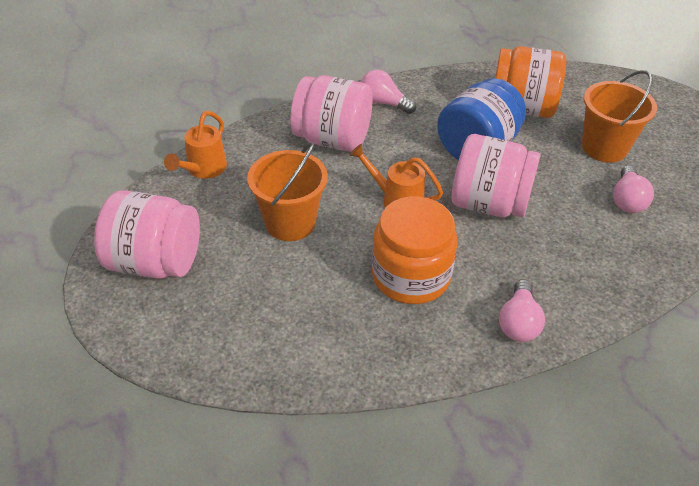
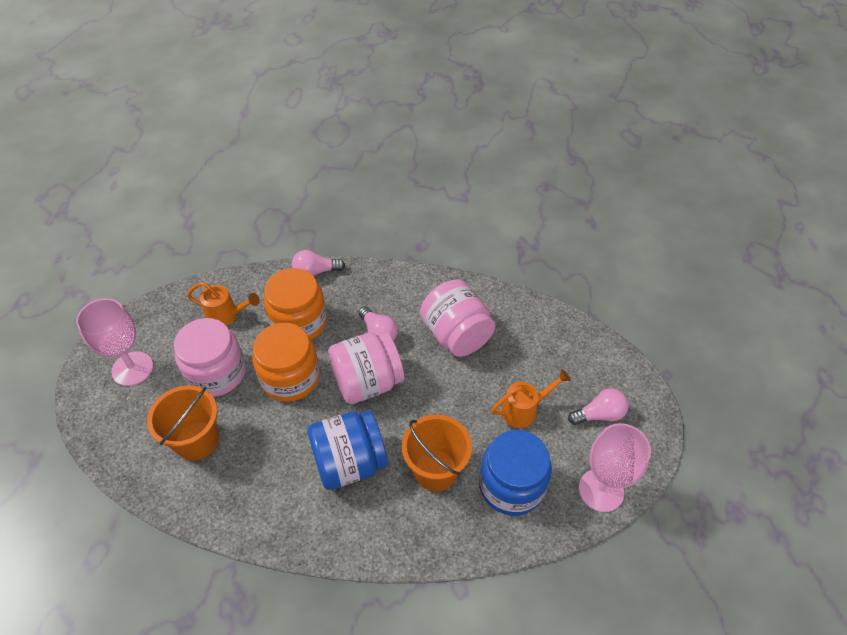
blue jar: 1 -> 2
pink goblet: 0 -> 2

